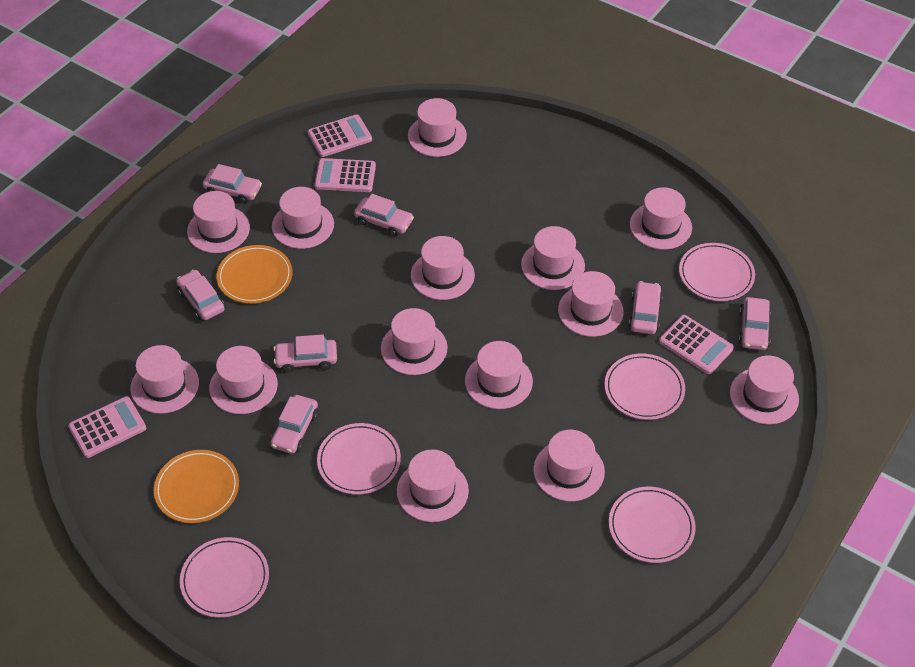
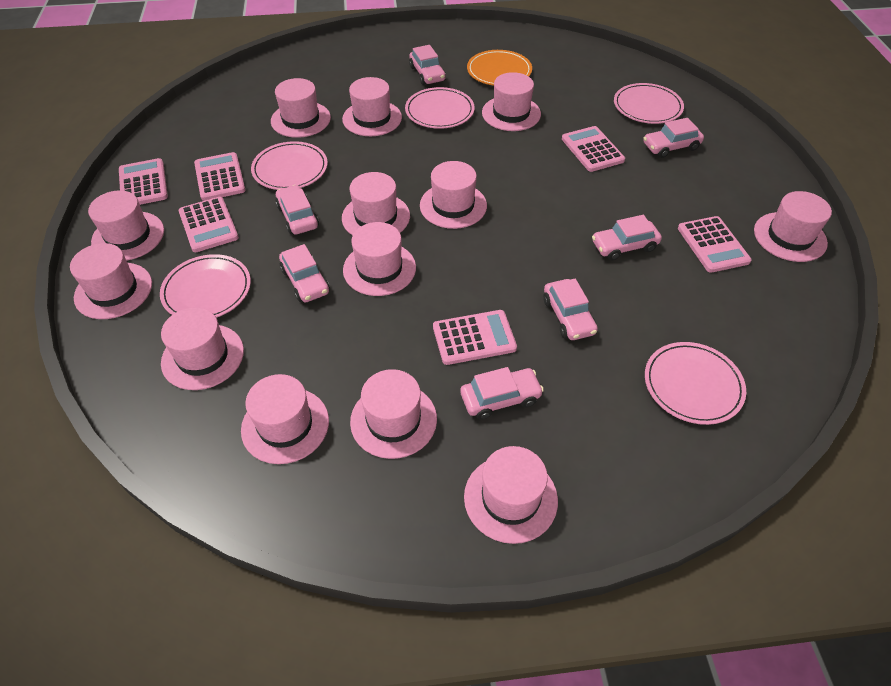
orange plate: 2 -> 1
pink calculator: 4 -> 6
pink hat: 14 -> 13

